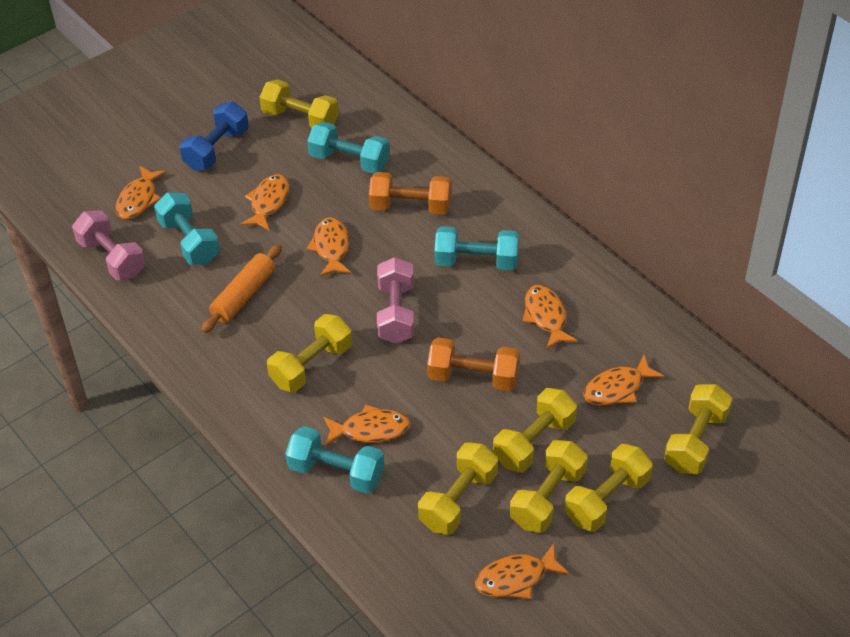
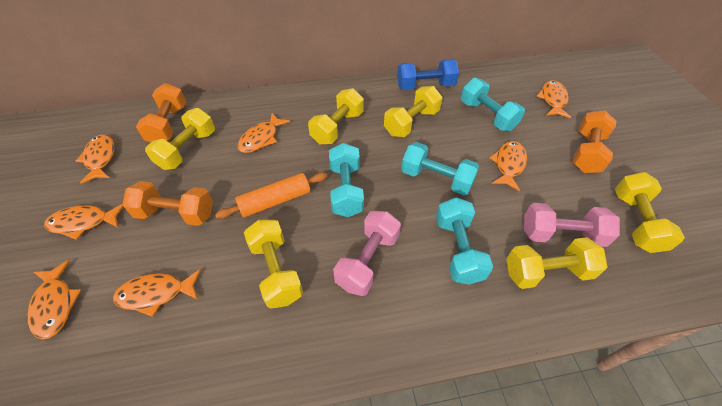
orange dumbbell: 2 -> 3
yellow dumbbell: 7 -> 6

